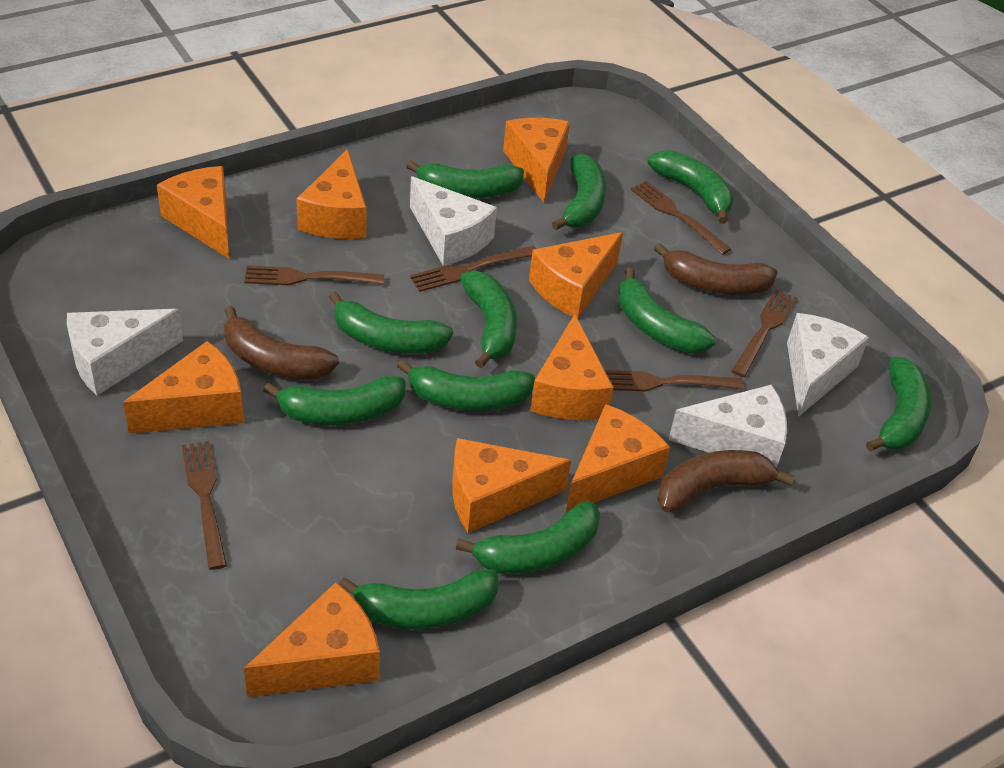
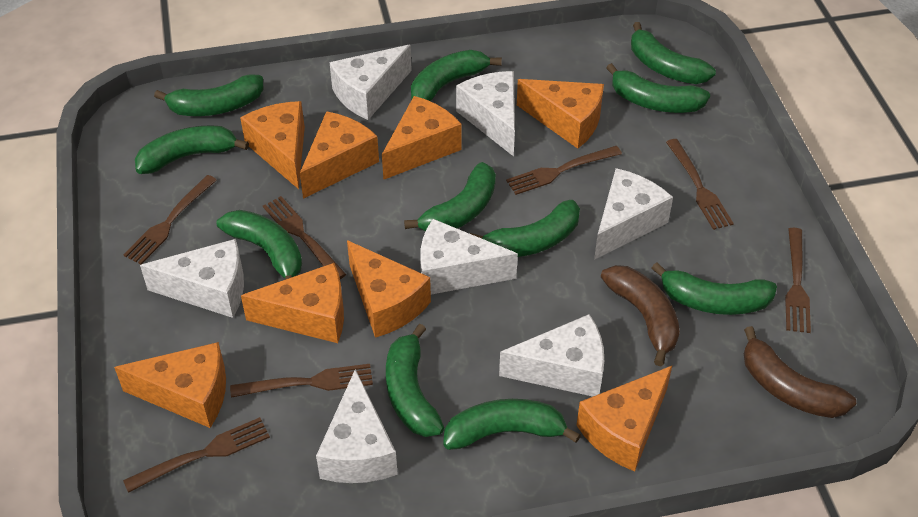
brown banana: 3 -> 2
brown fork: 6 -> 7
orange cheese: 9 -> 8
white cheese: 4 -> 7

